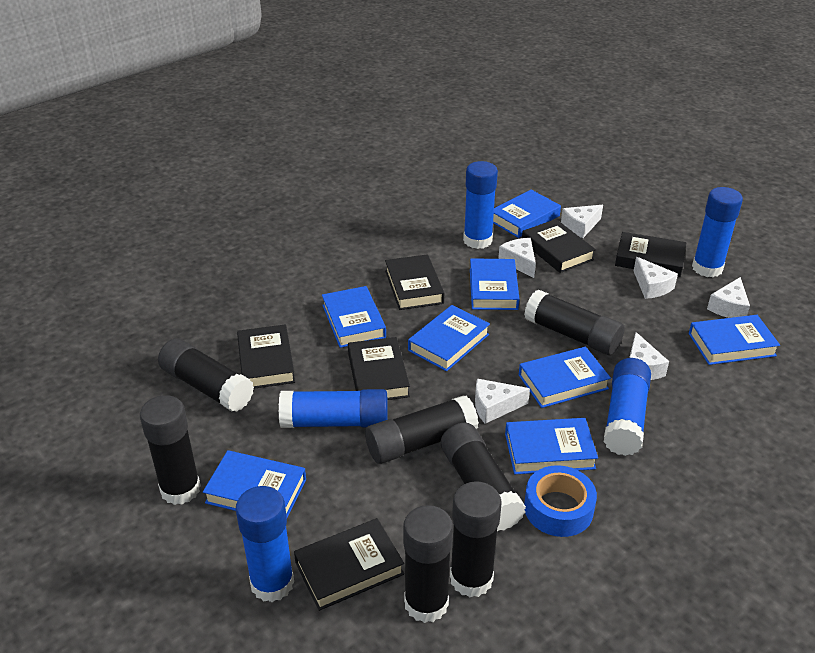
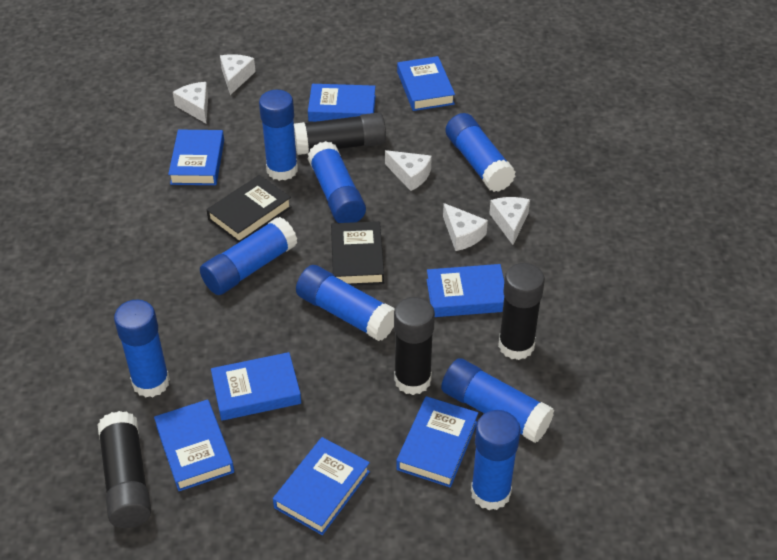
black book: 6 -> 2
black glue stick: 7 -> 4
blue glue stick: 5 -> 8
blue tape: 1 -> 0
white cheese: 6 -> 5

